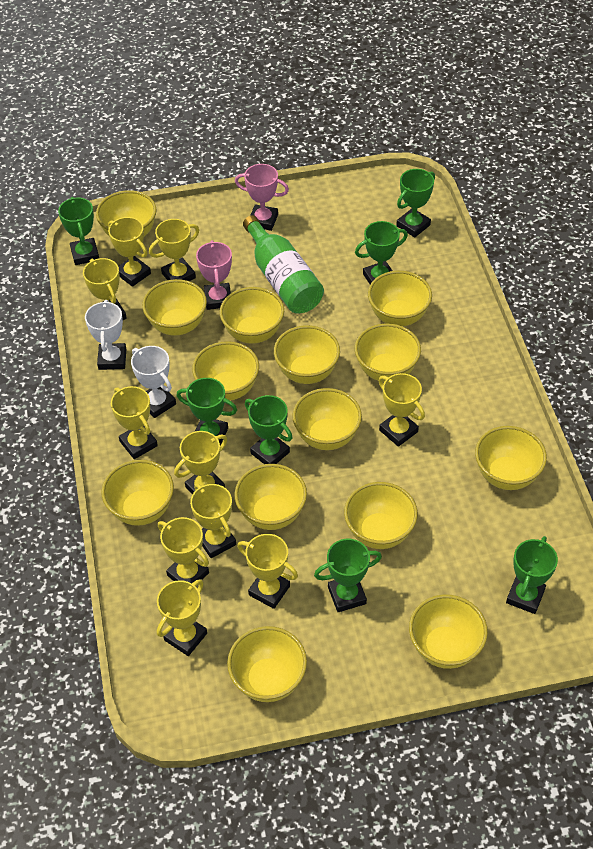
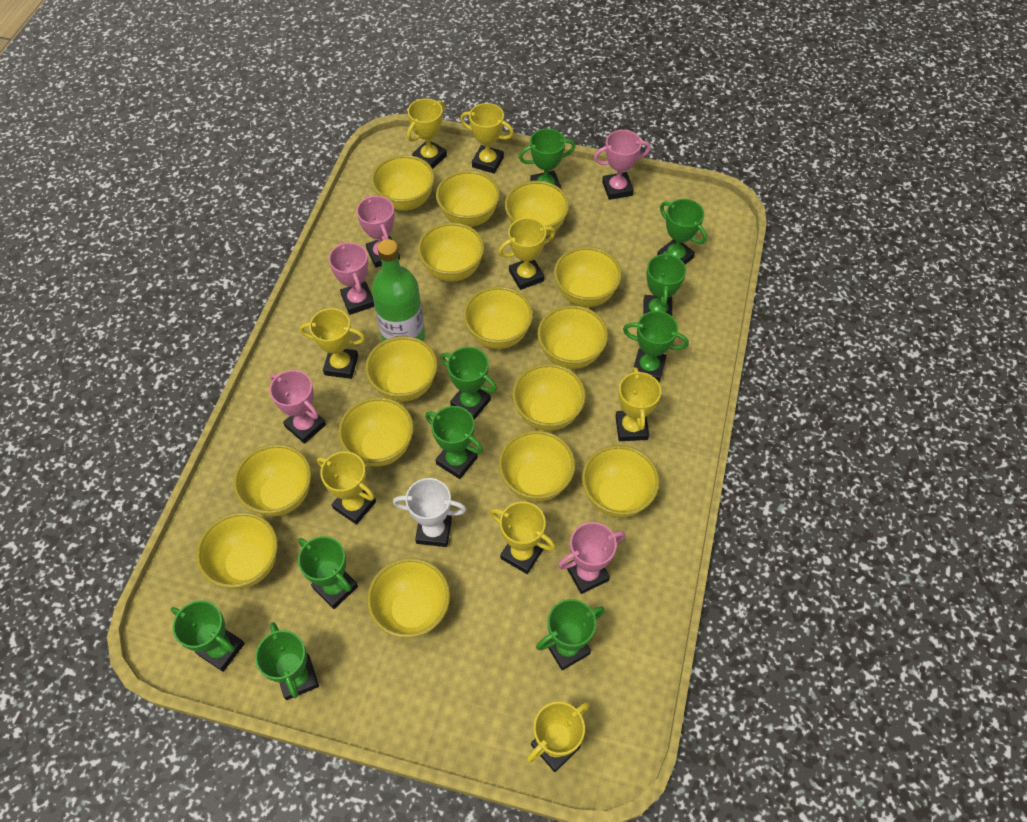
green trophy: 7 -> 10
pink trophy: 2 -> 5
white trophy: 2 -> 1
yellow bowl: 14 -> 15
yellow trophy: 10 -> 8

